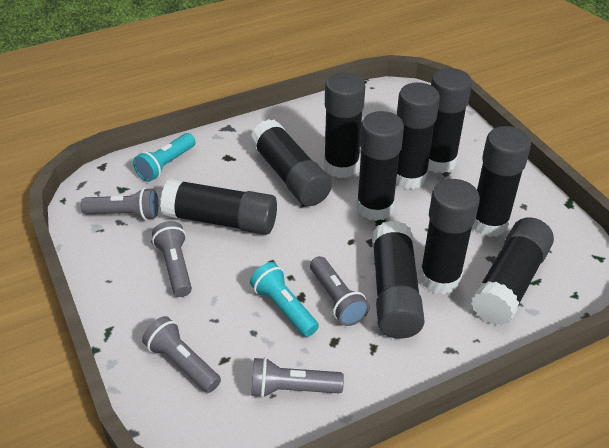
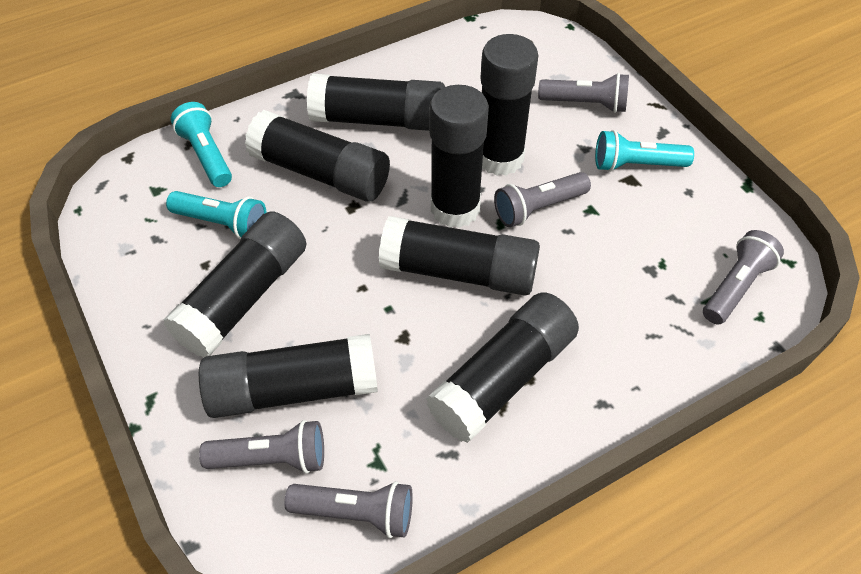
black glue stick: 10 -> 8
turquoise flashlight: 2 -> 3

